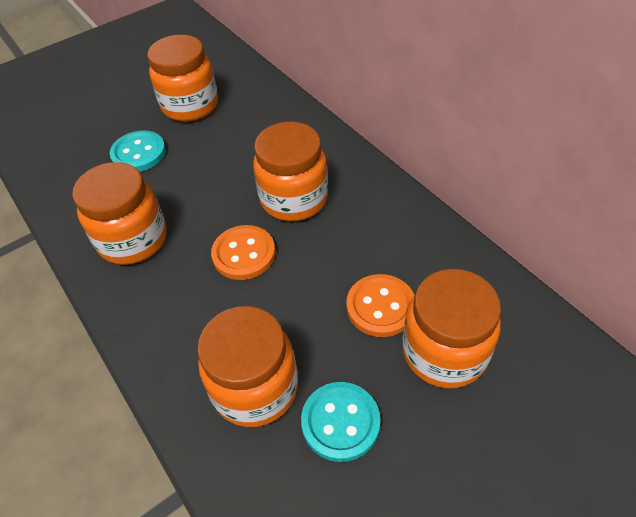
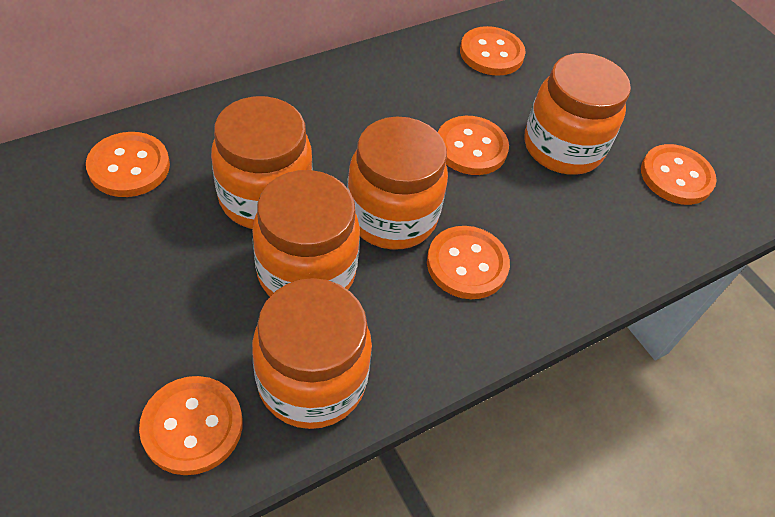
orange button: 2 -> 6
turquoise button: 2 -> 0

